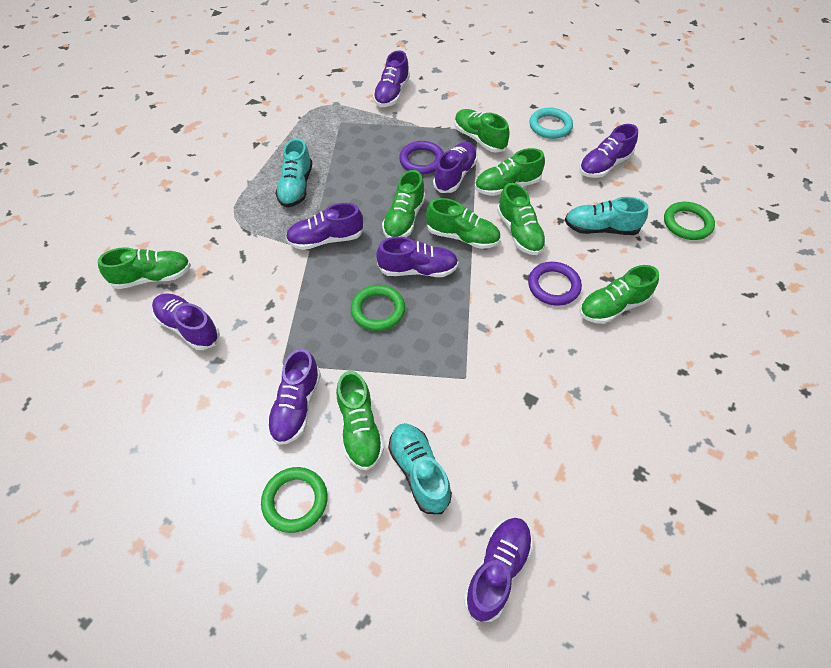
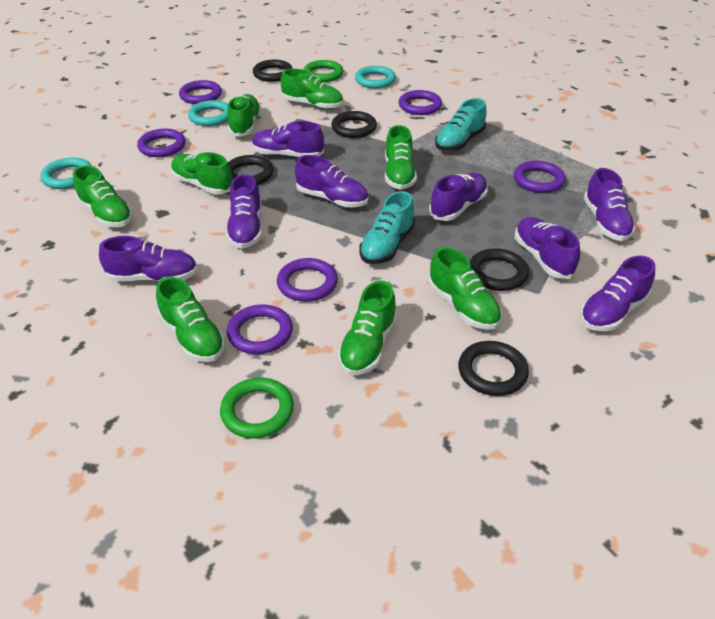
black ring: 0 -> 5
green ring: 3 -> 2
purple ring: 2 -> 6
turquoise ring: 1 -> 3
turquoise shoe: 3 -> 2

